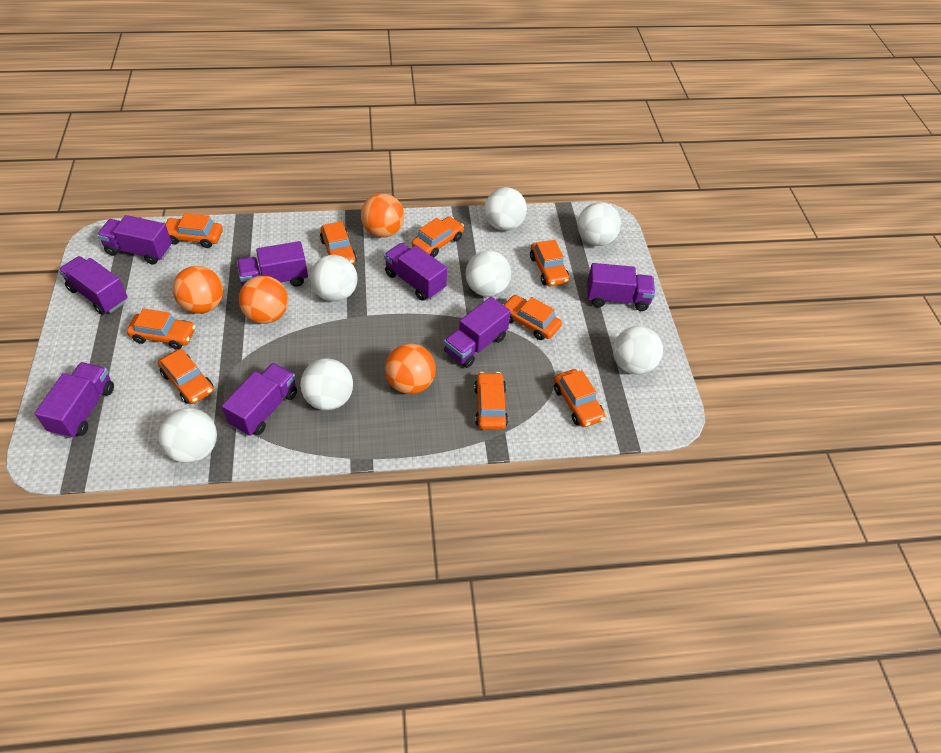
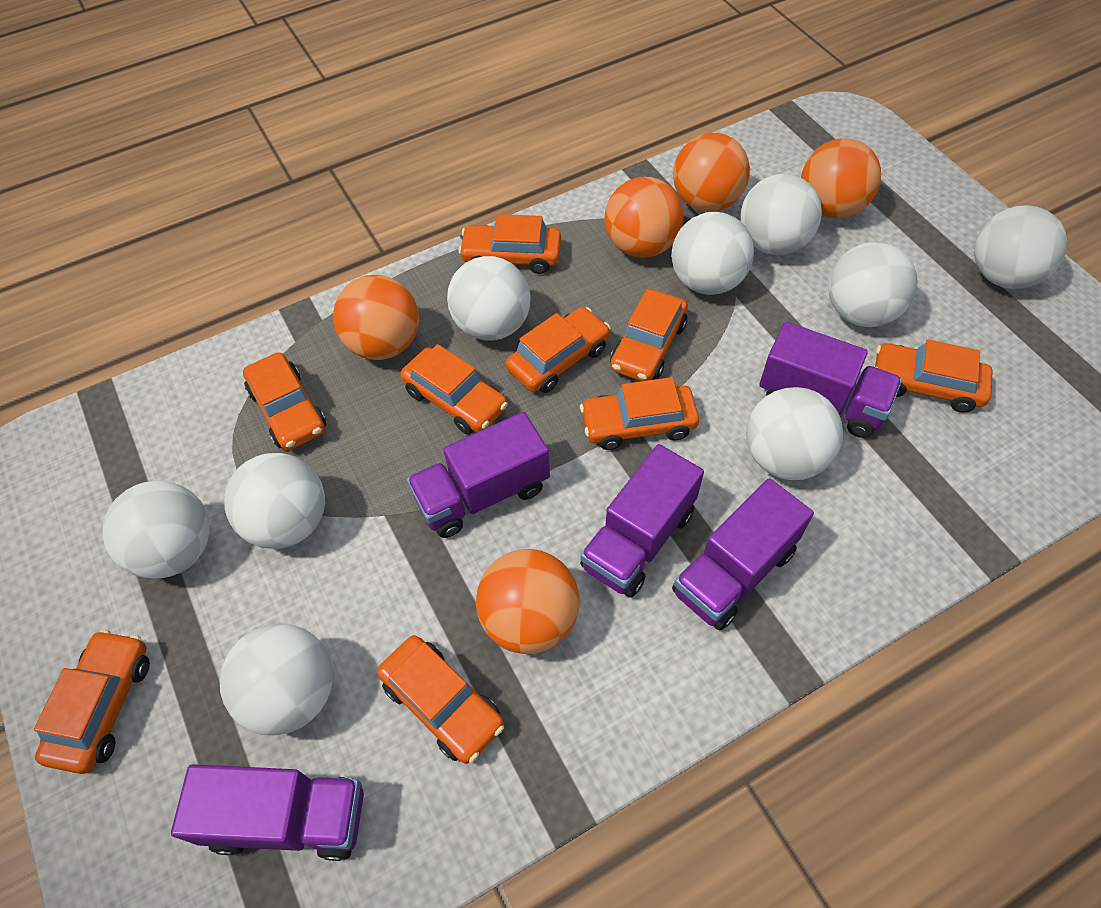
orange ball: 4 -> 5
purple truck: 8 -> 5
white ball: 7 -> 9

